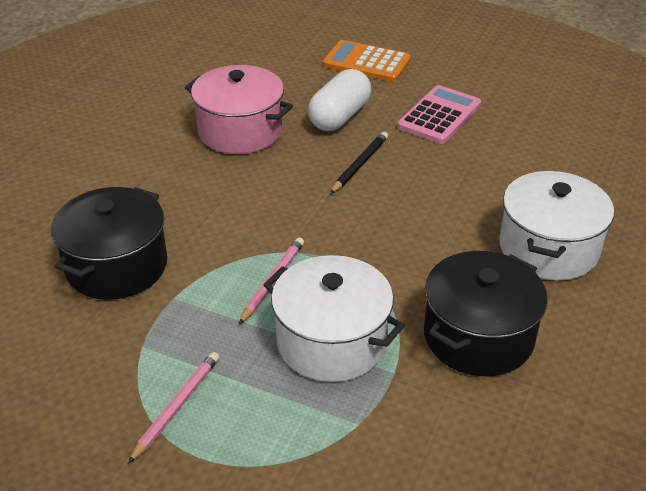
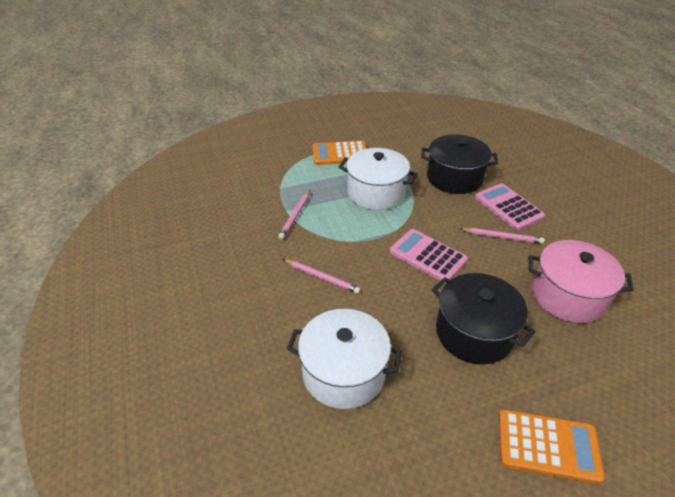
black pencil: 1 -> 0
orange calculator: 1 -> 2
pink calculator: 1 -> 2
pink pencil: 2 -> 3
white capsule: 1 -> 0

